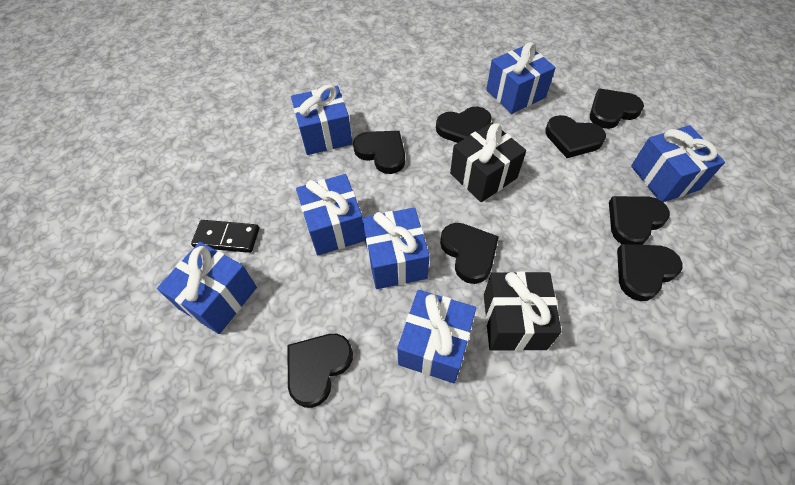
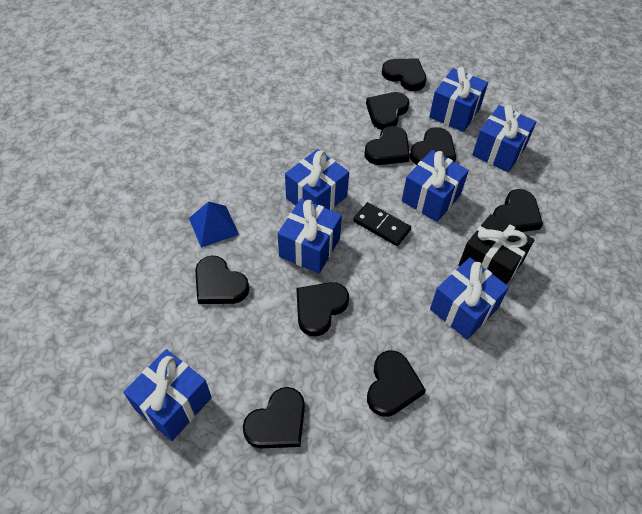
black gift: 2 -> 1
black heart: 8 -> 9
blue pyramid: 0 -> 1

